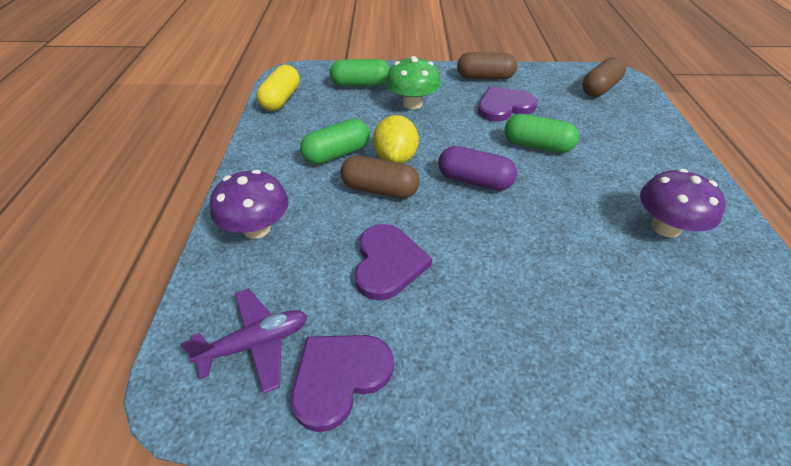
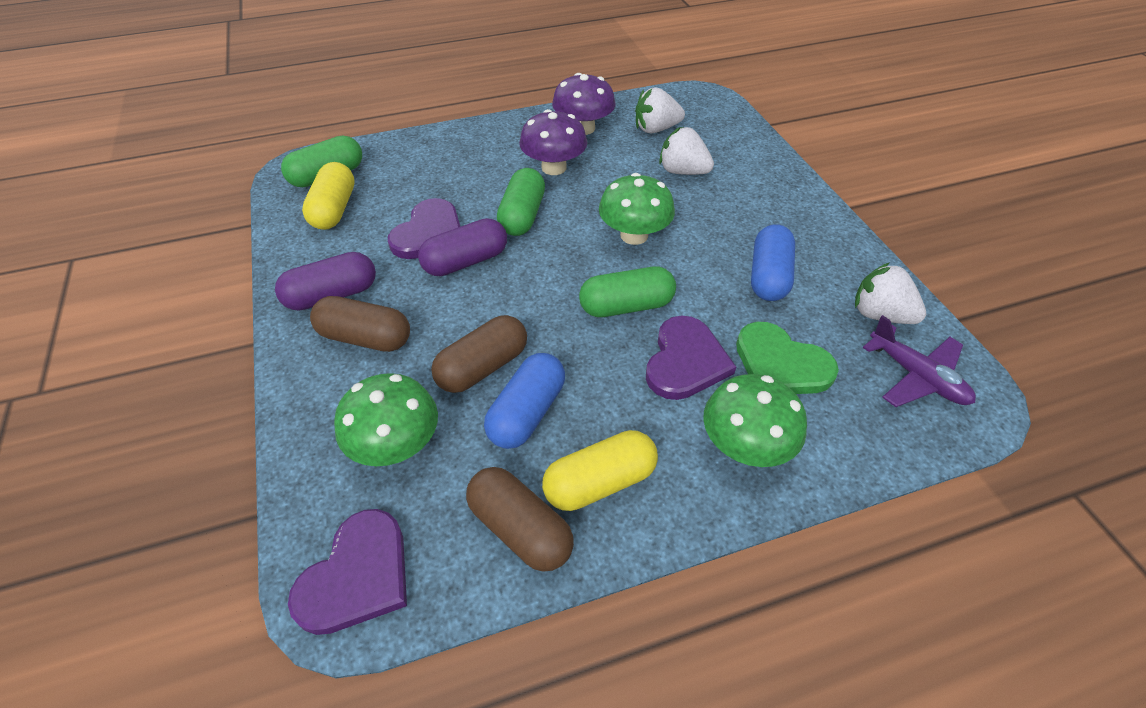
blue capsule: 0 -> 2
green heart: 0 -> 1
green mushroom: 1 -> 3
purple capsule: 1 -> 2
white strawberry: 0 -> 3
yellow capsule: 1 -> 2
yellow lemon: 1 -> 0

